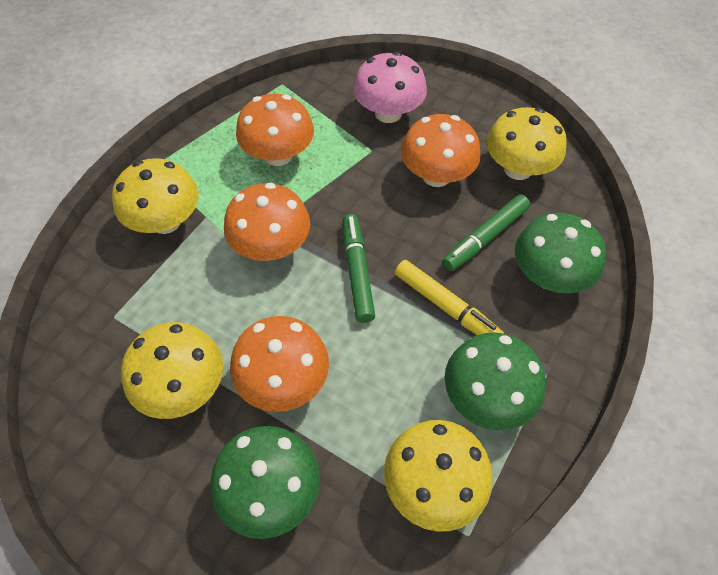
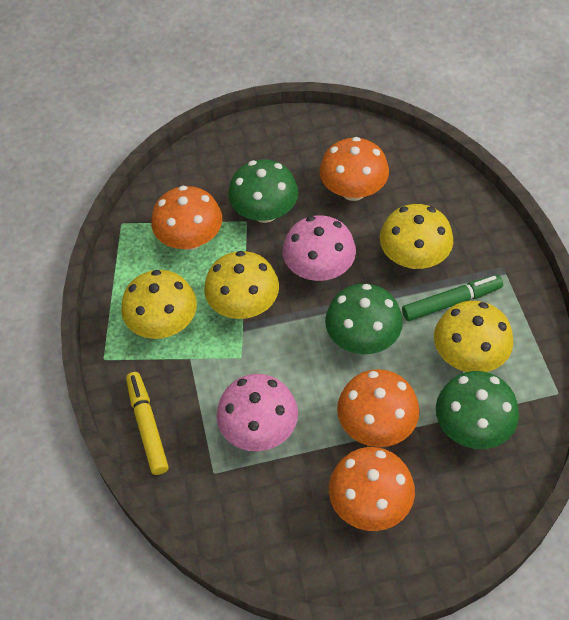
green marker: 2 -> 1
pink mushroom: 1 -> 2

